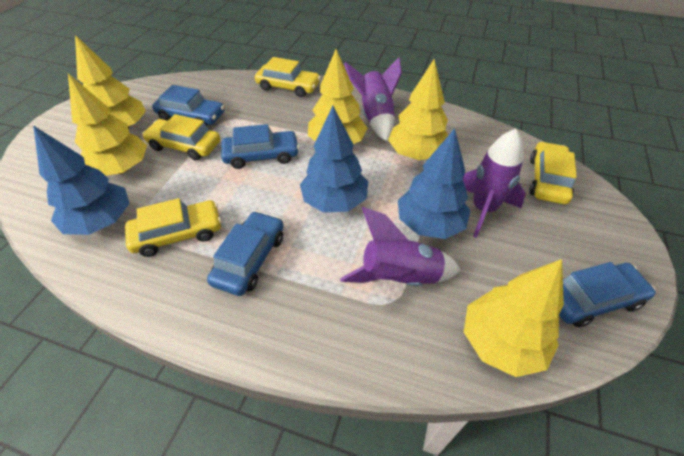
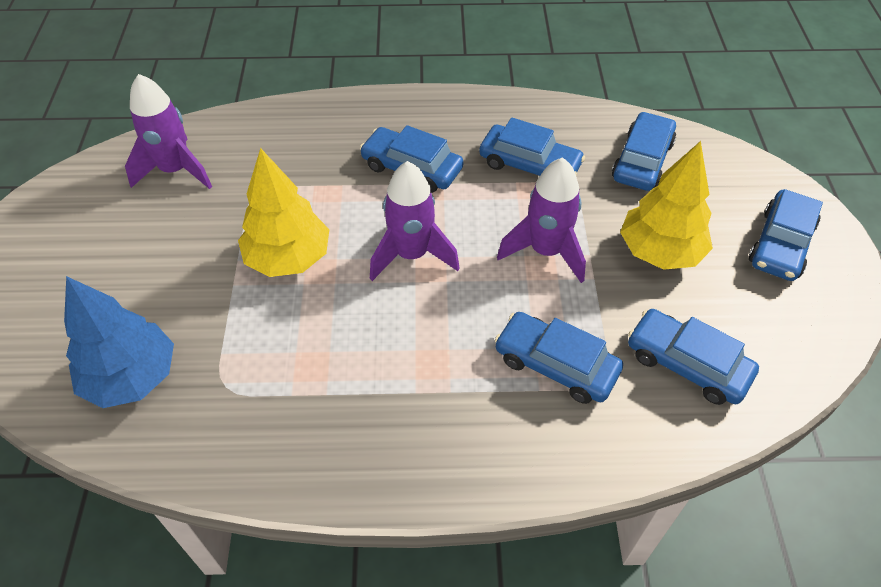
blue car: 4 -> 6
blue tree: 3 -> 1
yellow car: 4 -> 0
yellow tree: 5 -> 2

